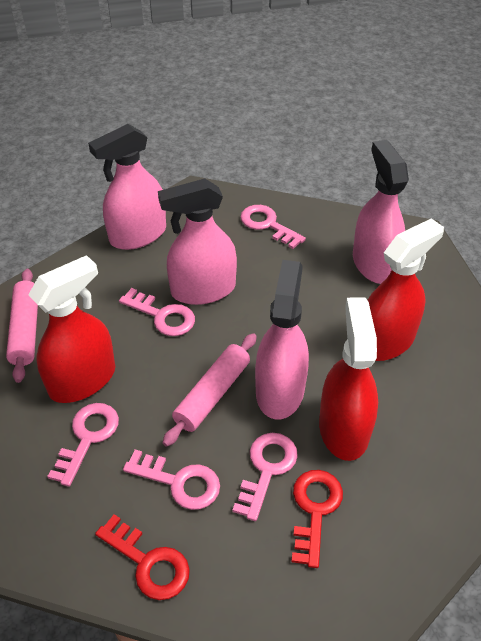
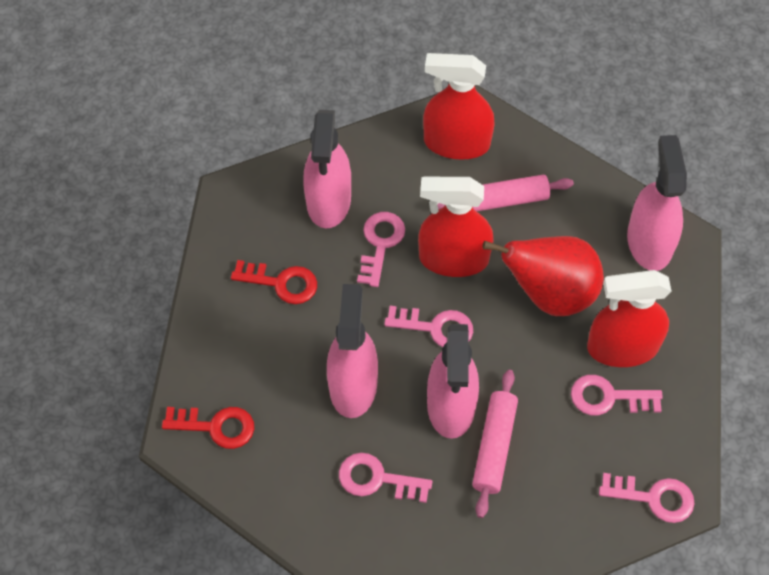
red pear: 0 -> 1

